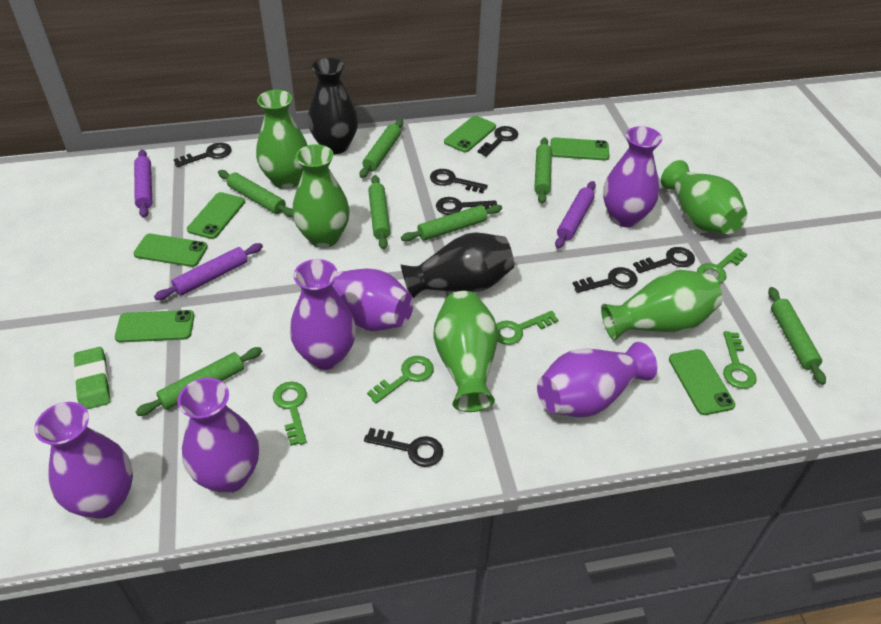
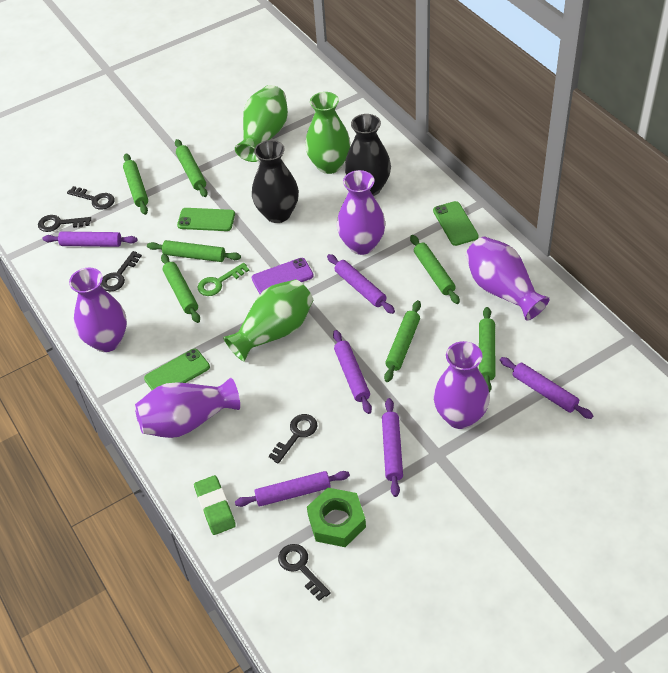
black key: 7 -> 5
green key: 5 -> 1
green nut: 0 -> 1
green phone: 6 -> 3
green vase: 5 -> 3
purple phone: 0 -> 1
purple rolling pin: 3 -> 6
purple vase: 6 -> 5

